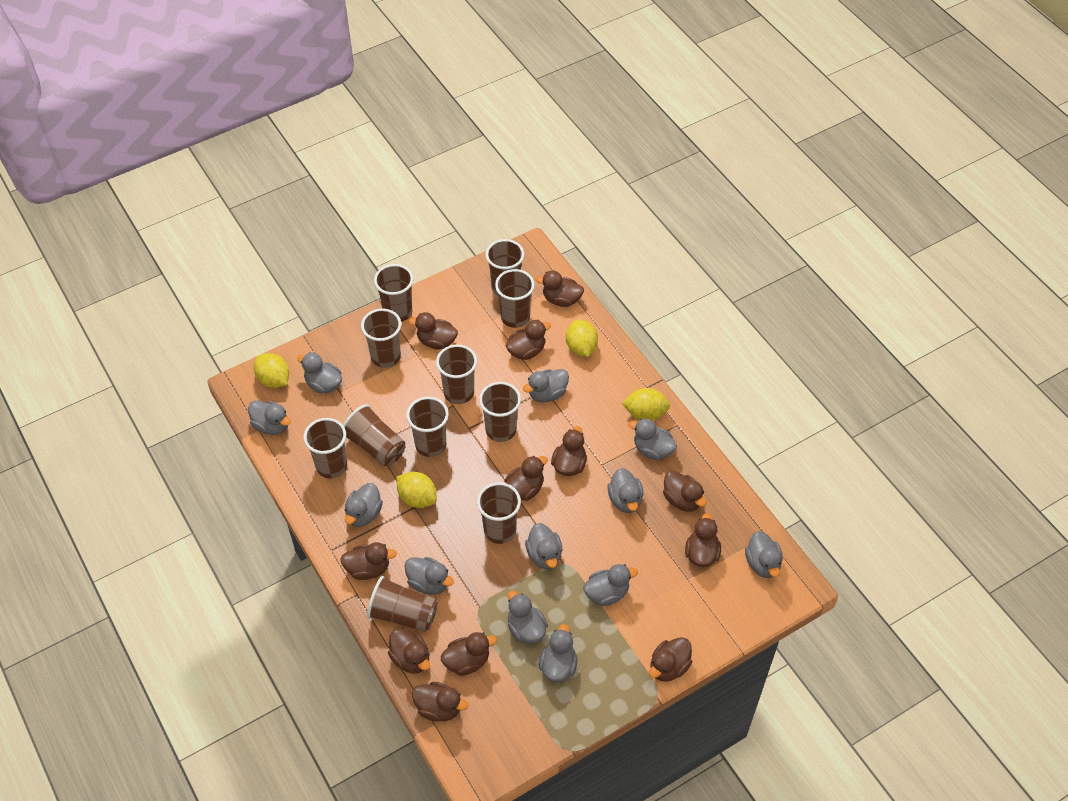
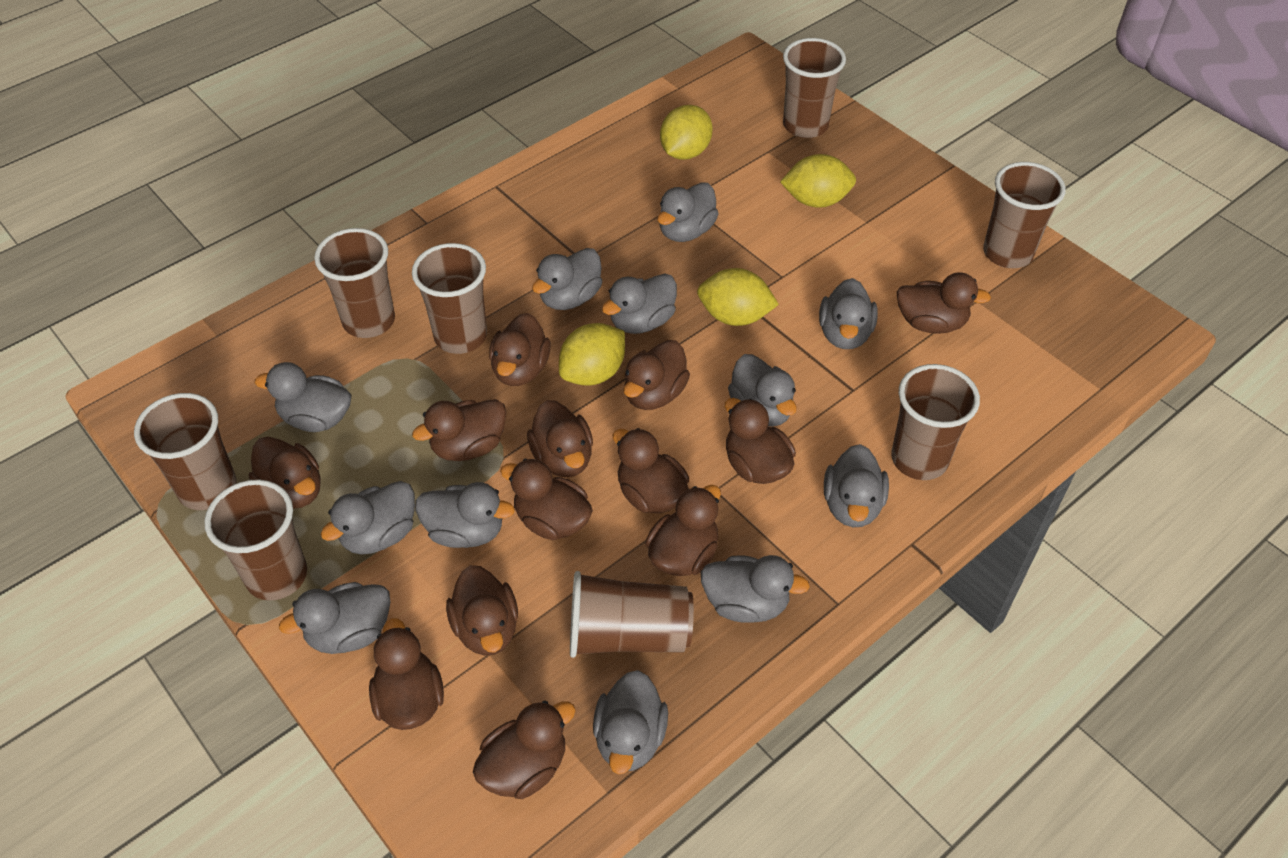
brown cup: 11 -> 8
brown duck: 12 -> 13

